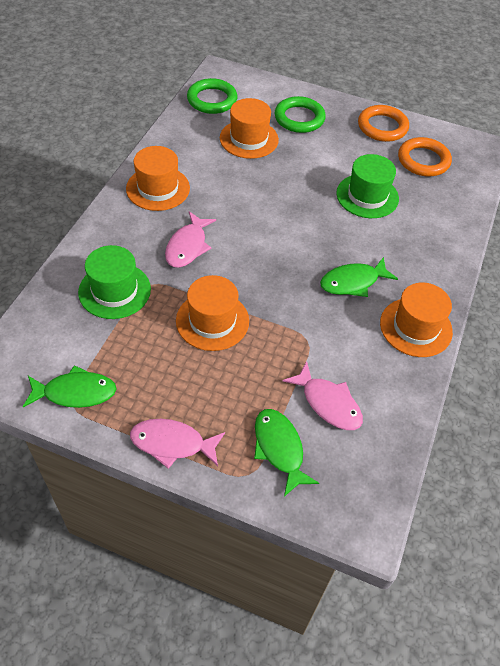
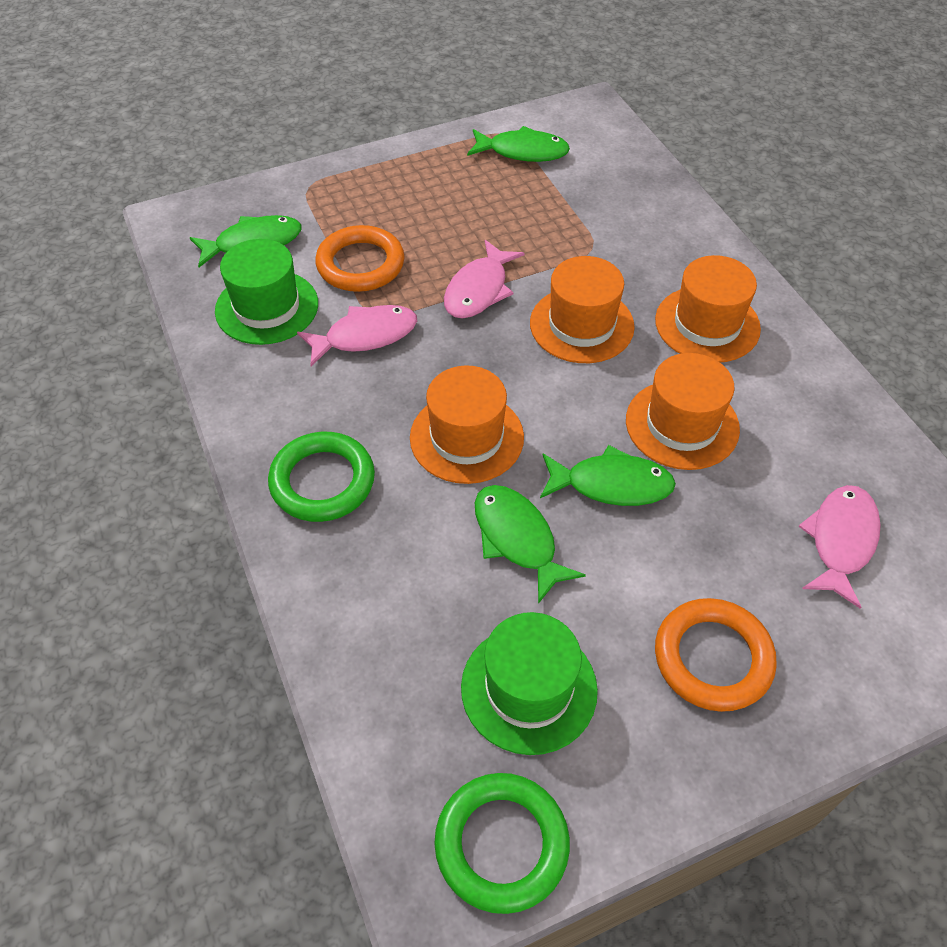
green fish: 3 -> 4

